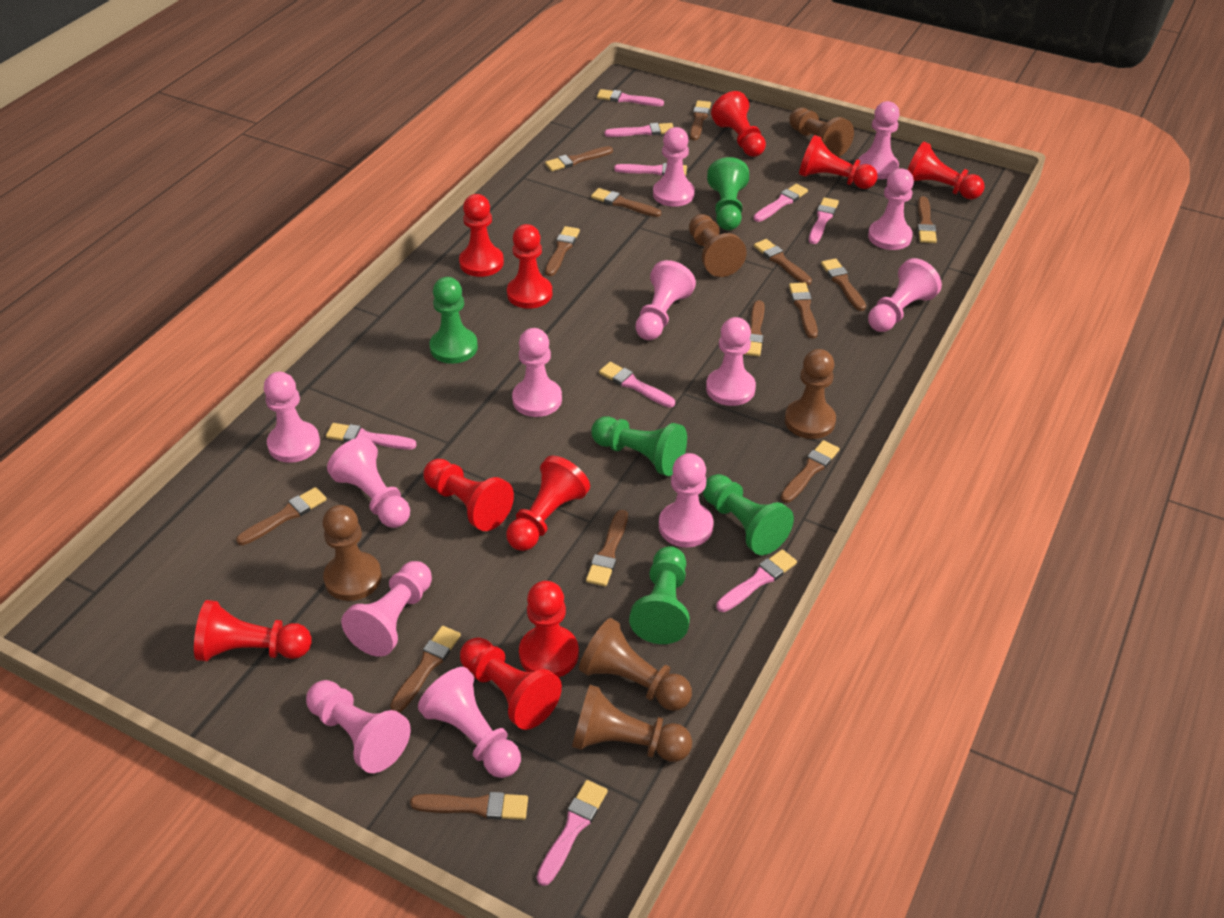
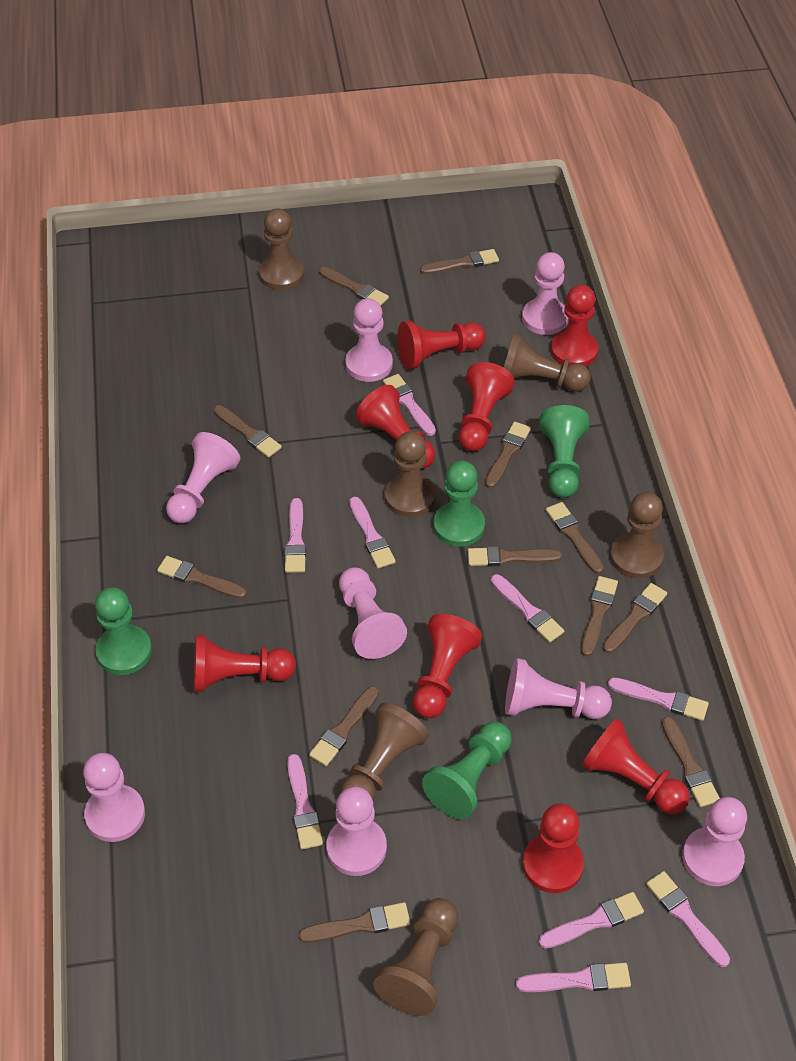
brown brush: 14 -> 12
green pawn: 5 -> 4
pink pawn: 13 -> 8
red pawn: 10 -> 8

